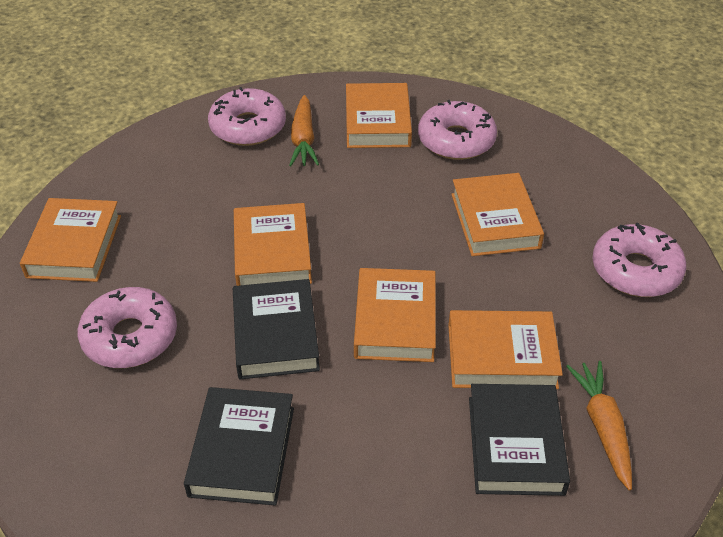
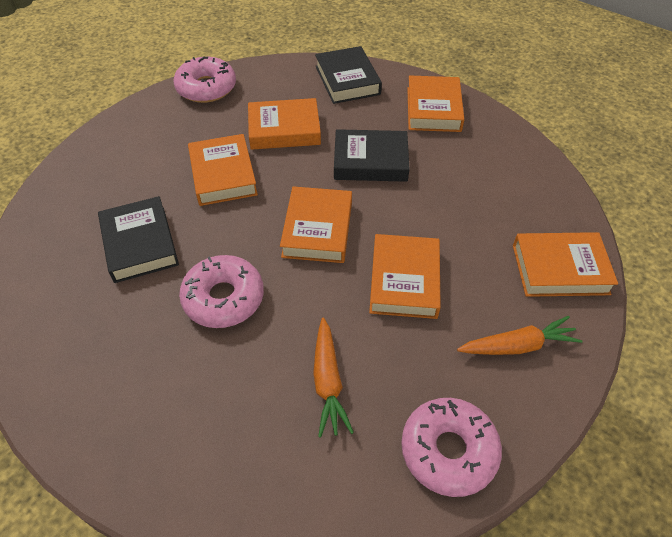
pink donut: 4 -> 3

